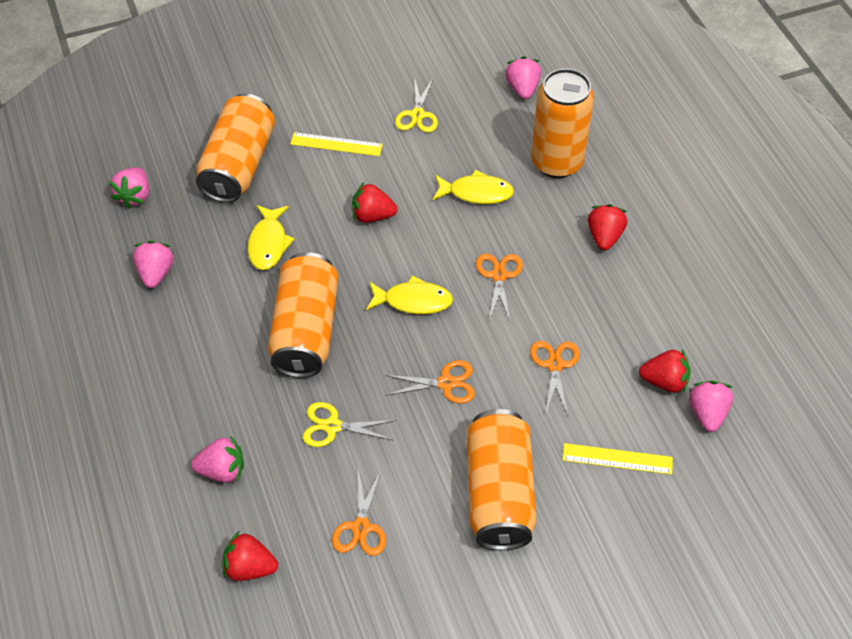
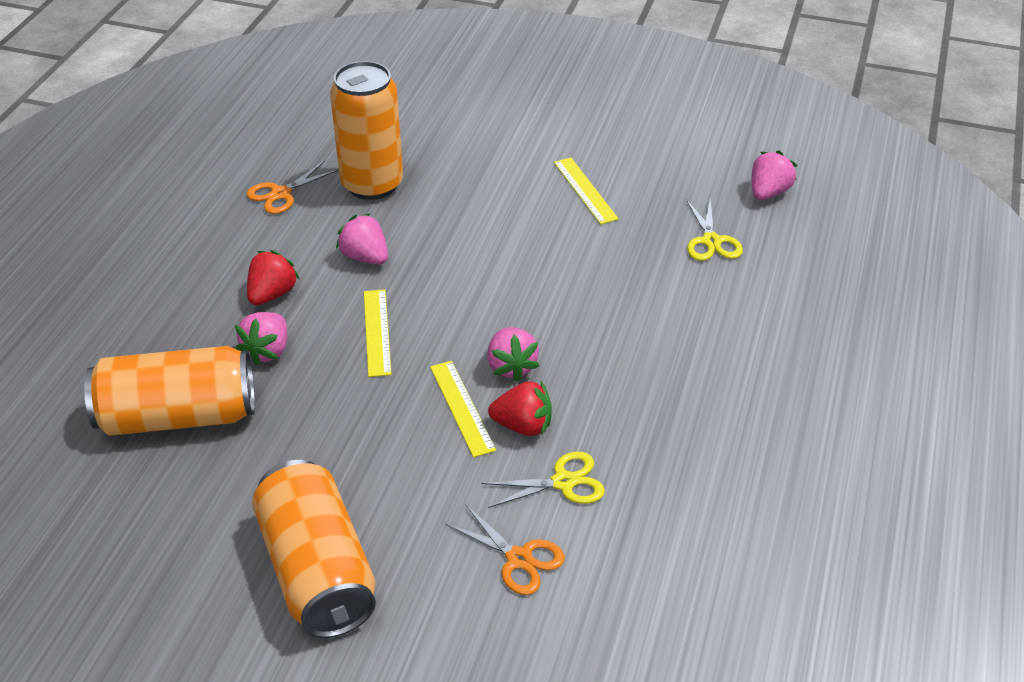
orange can: 4 -> 3
orange scissors: 4 -> 2
pink strawberry: 5 -> 4
red strawberry: 4 -> 2
yellow fish: 3 -> 0
yellow ruler: 2 -> 3

